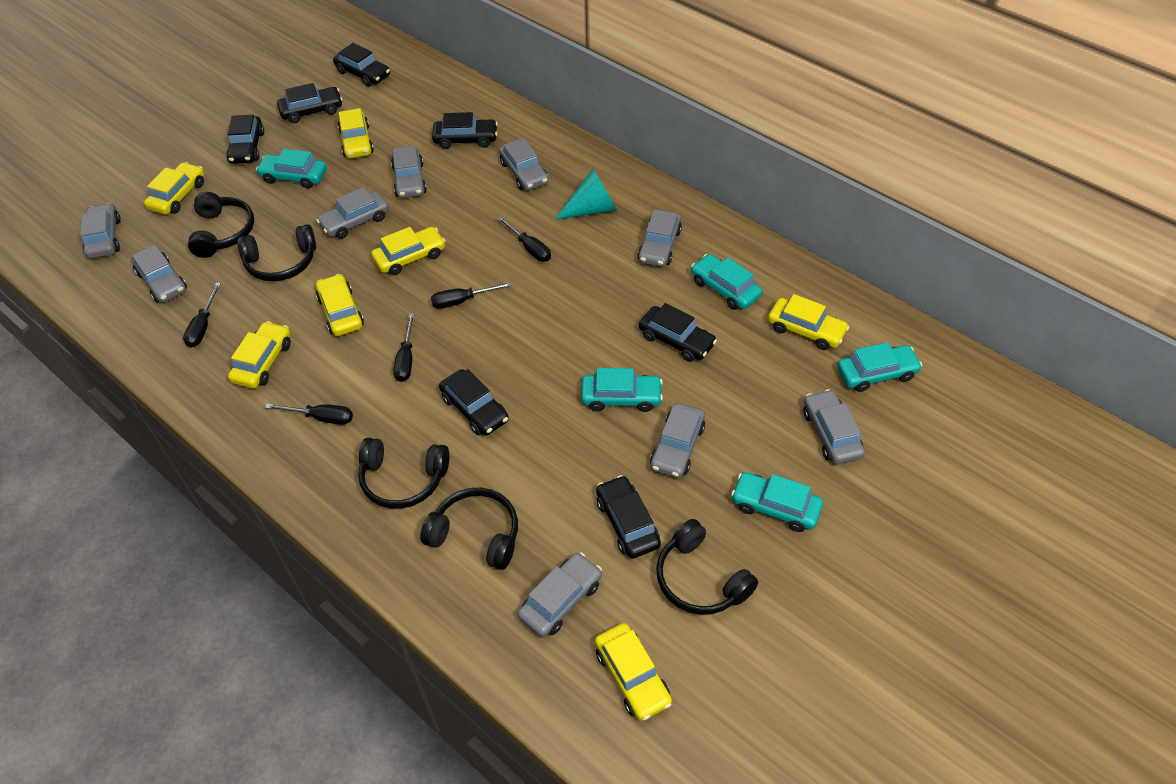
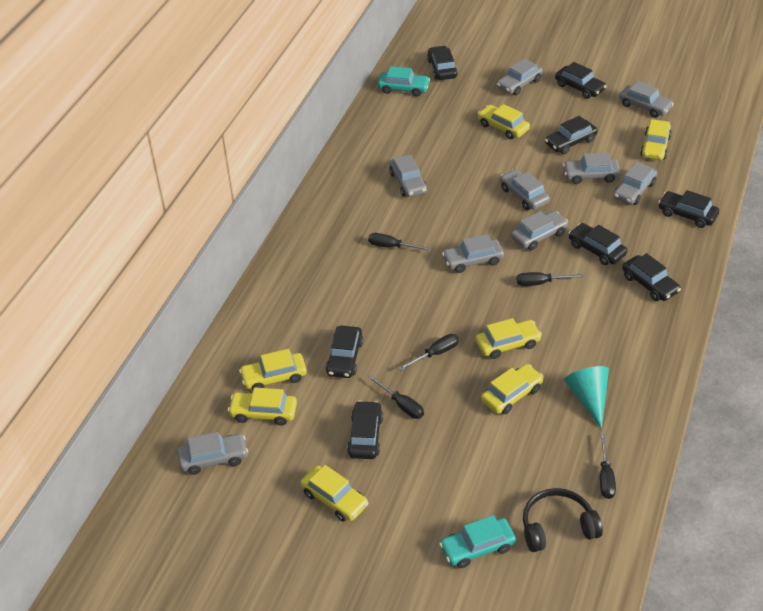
black car: 7 -> 8
black headphones: 5 -> 1
turquoise car: 5 -> 2

